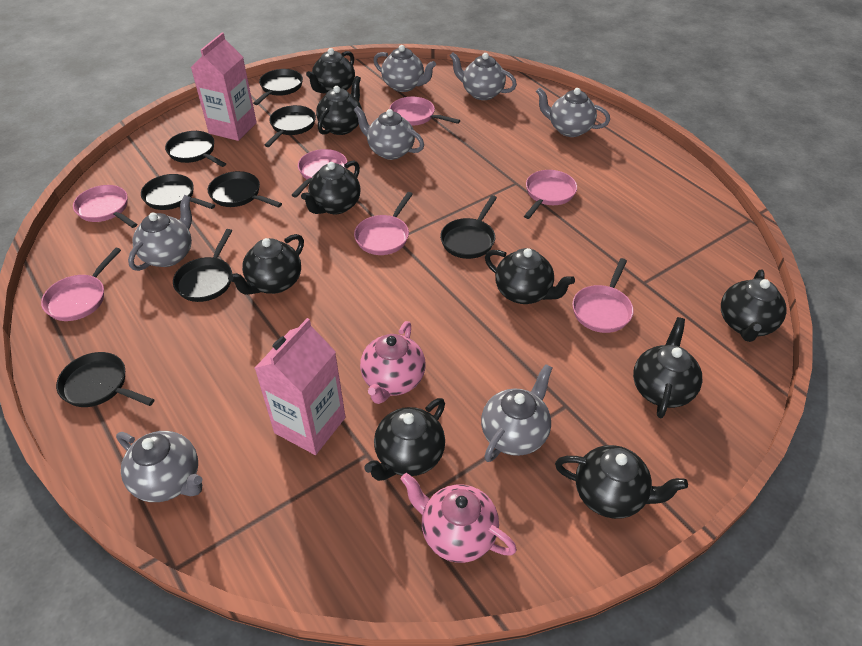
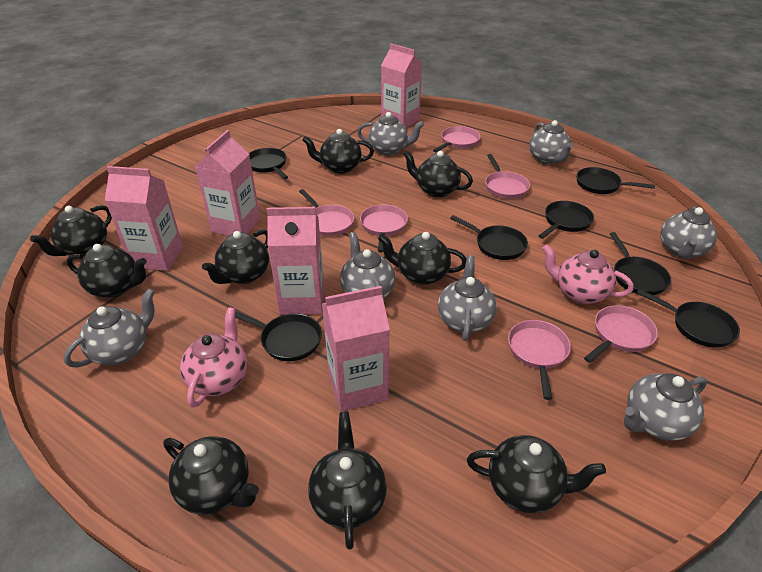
black pan: 8 -> 7
pink carton: 2 -> 5
pink pan: 7 -> 6

